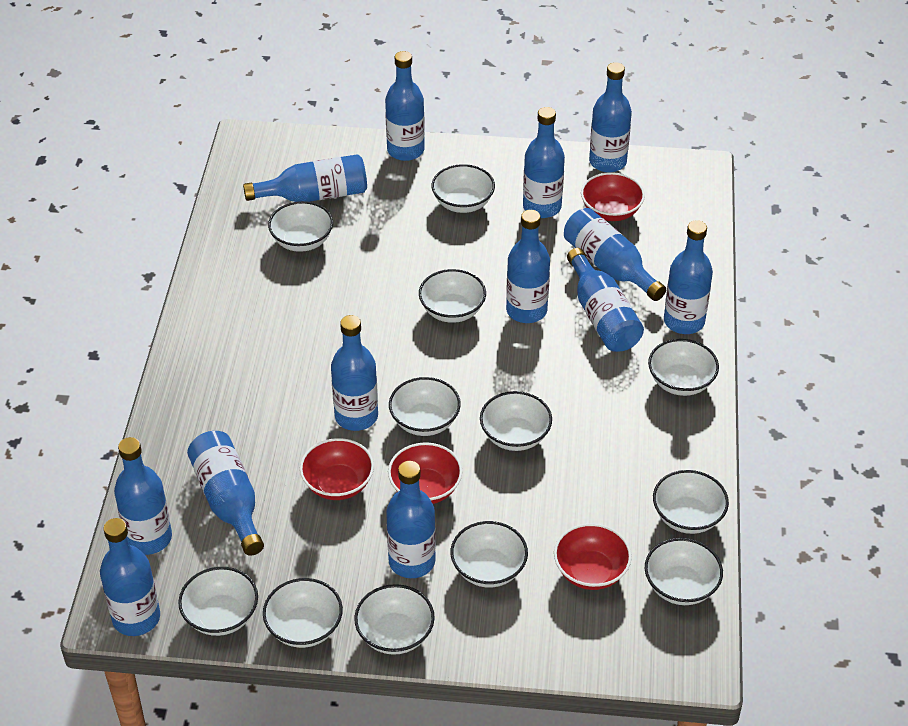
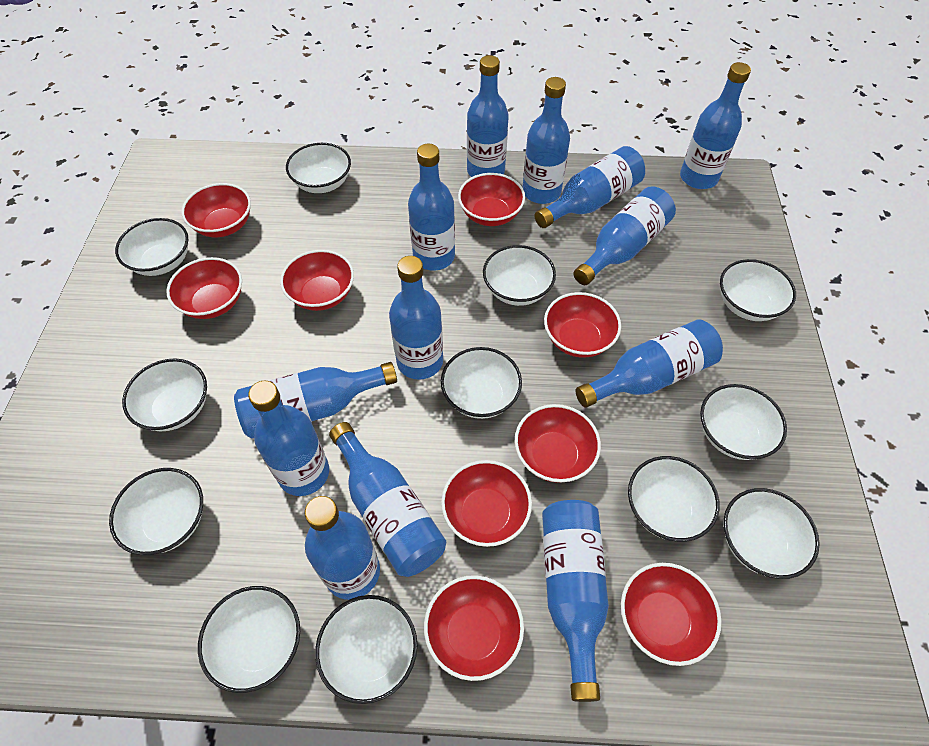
red bowl: 4 -> 9

